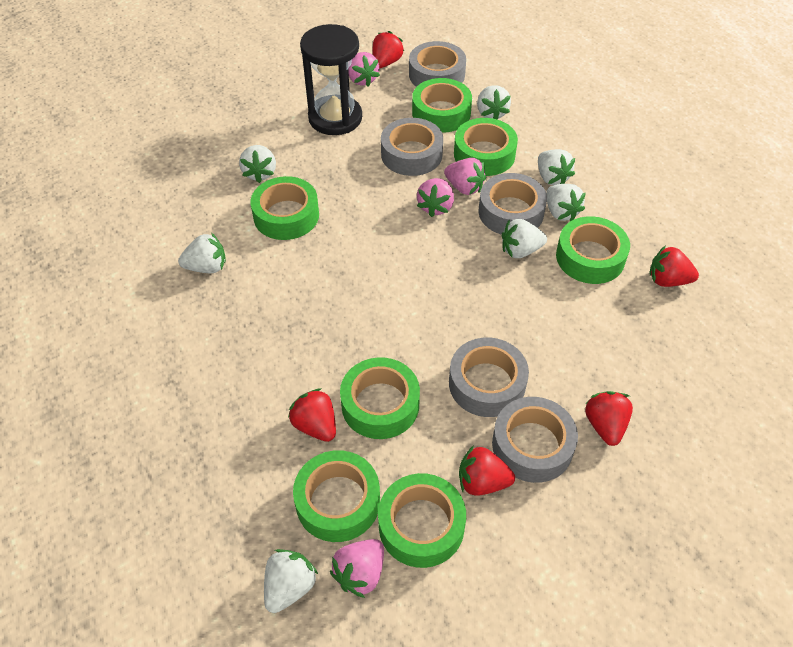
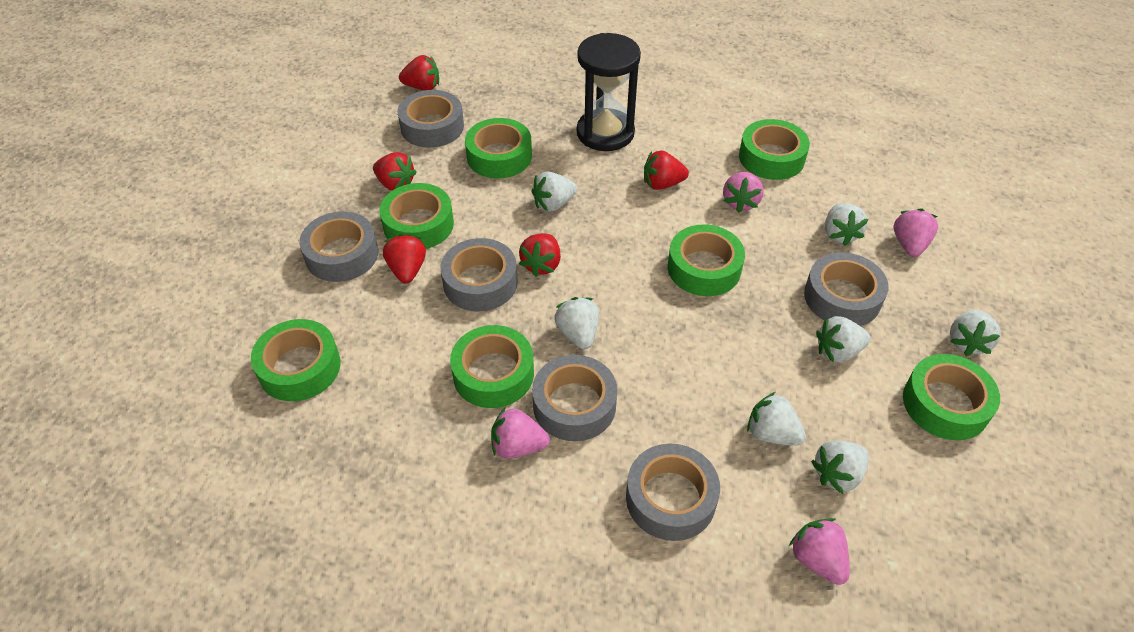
grey tape: 5 -> 6

